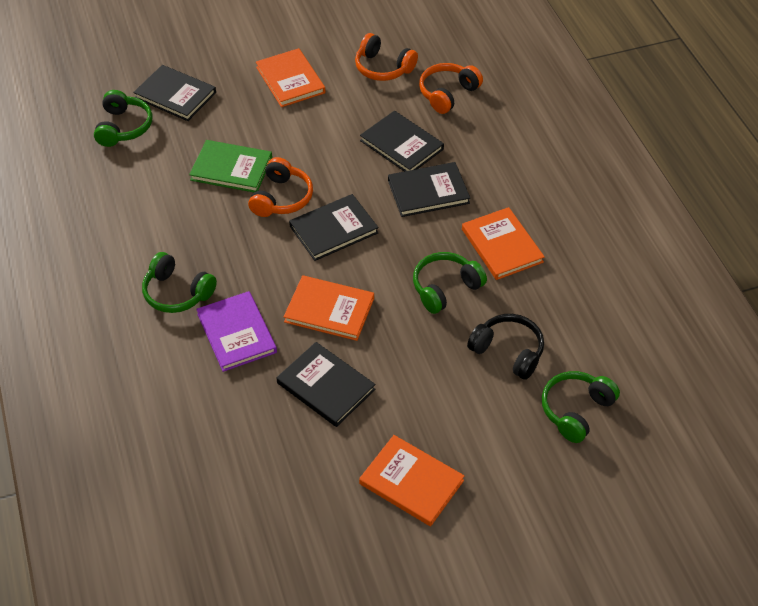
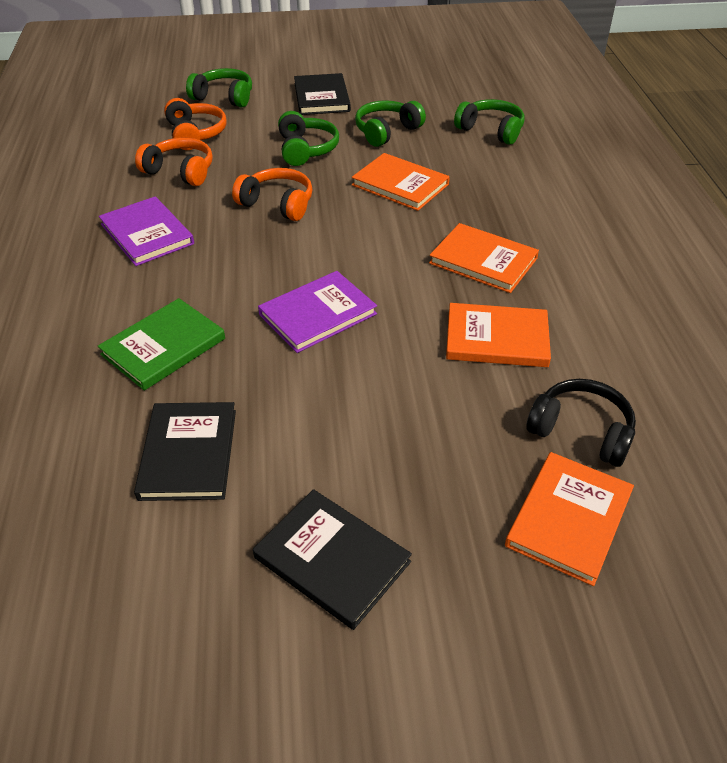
black book: 5 -> 3
purple book: 1 -> 2

